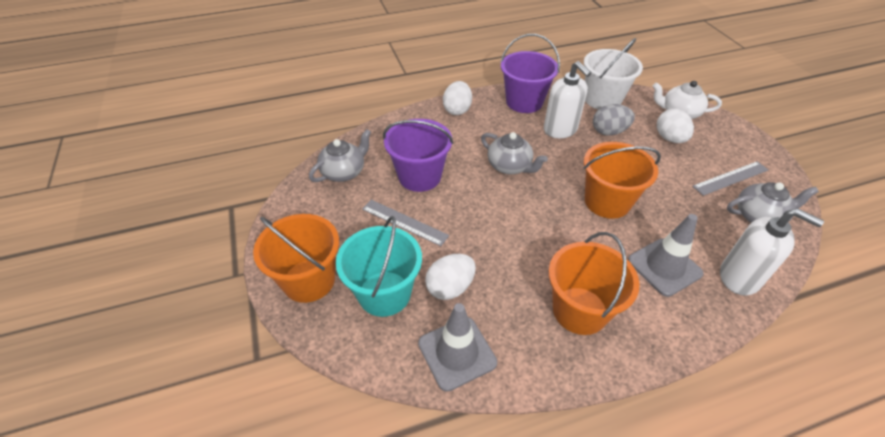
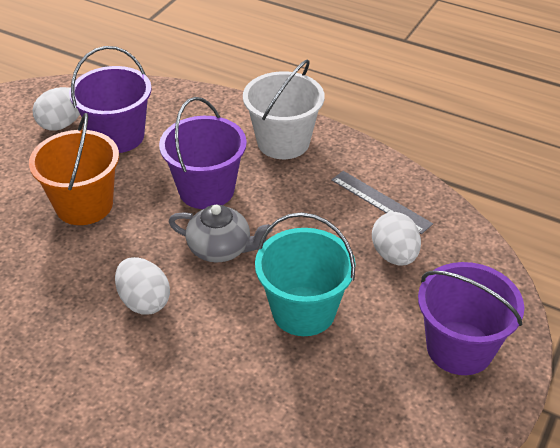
grey egg: 1 -> 0
grey ruler: 2 -> 1
grey teapot: 3 -> 1
grey traffic cone: 2 -> 0
orange bucket: 3 -> 1
purple bucket: 2 -> 3
white soap dispenser: 2 -> 0
white teapot: 1 -> 0

